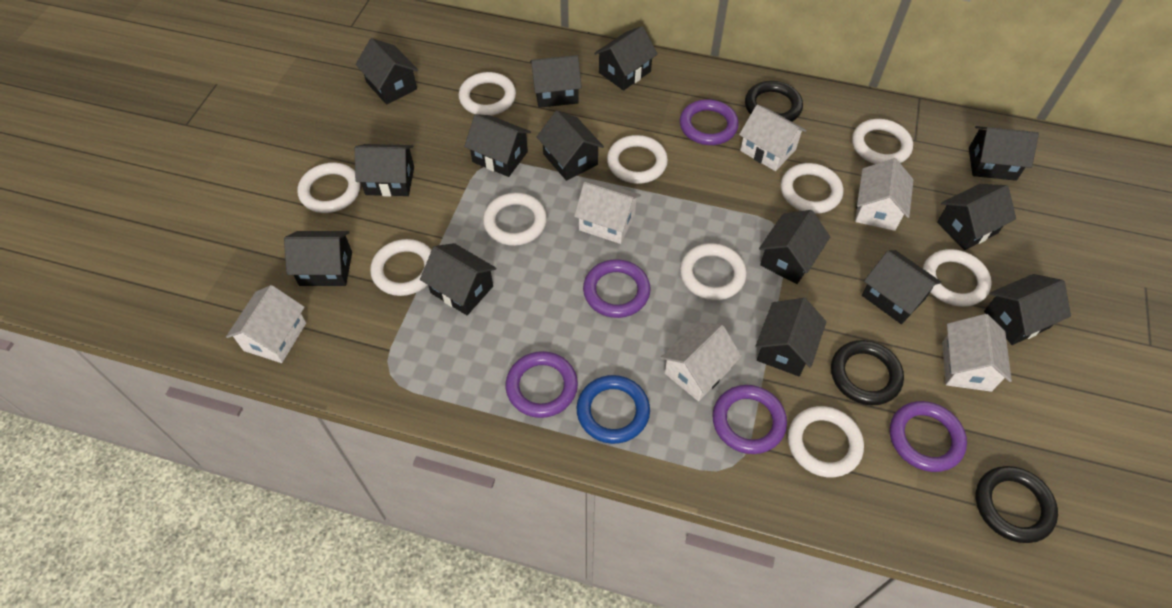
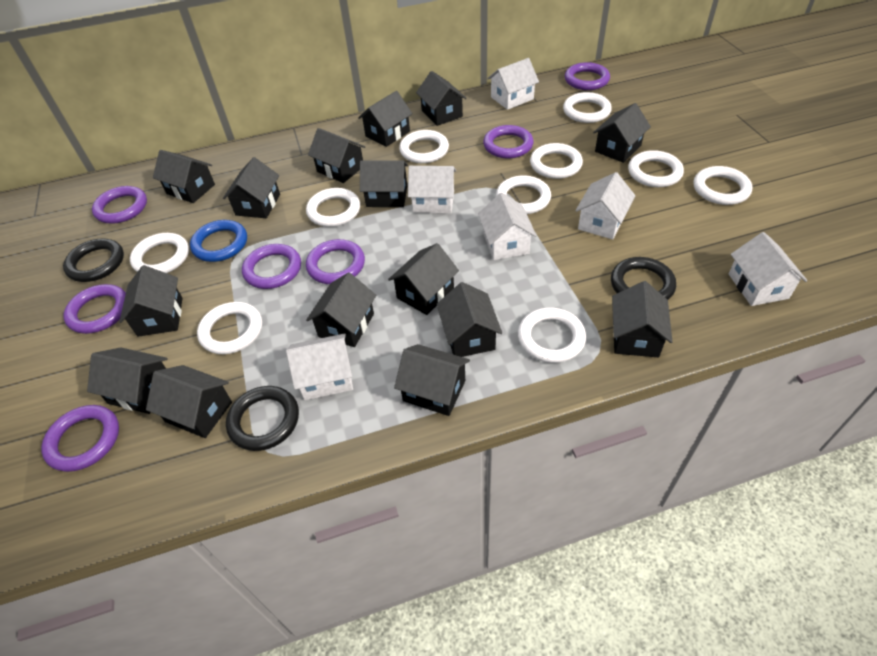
black house: 14 -> 15
purple ring: 5 -> 7

